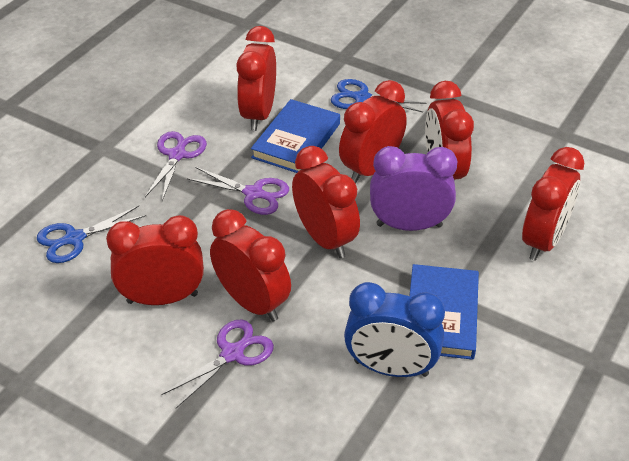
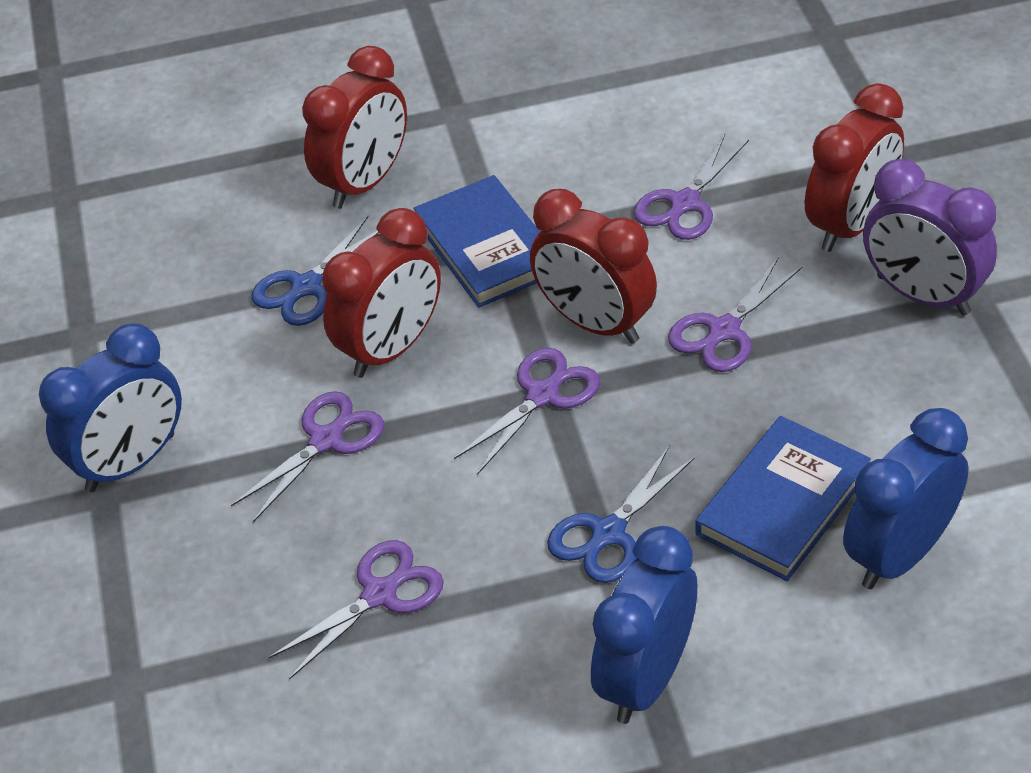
blue clock: 1 -> 3
purple scissors: 3 -> 5
red clock: 7 -> 4

